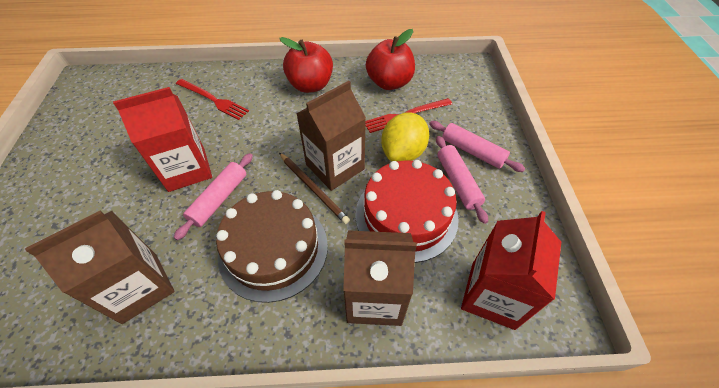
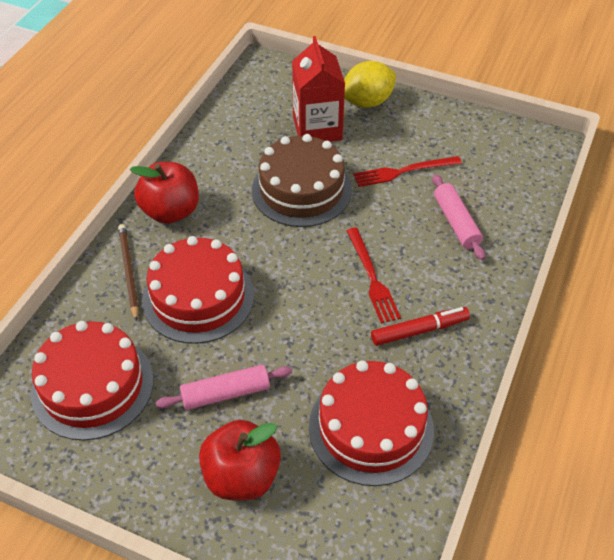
brown carton: 3 -> 0
pink rolling pin: 3 -> 2
red cake: 1 -> 3
red carton: 2 -> 1
red marker: 0 -> 1

